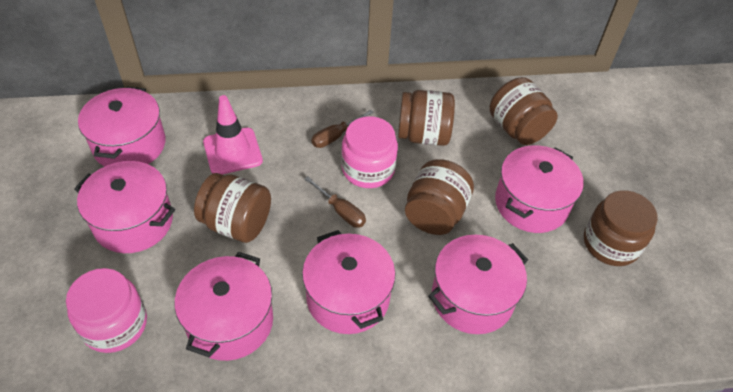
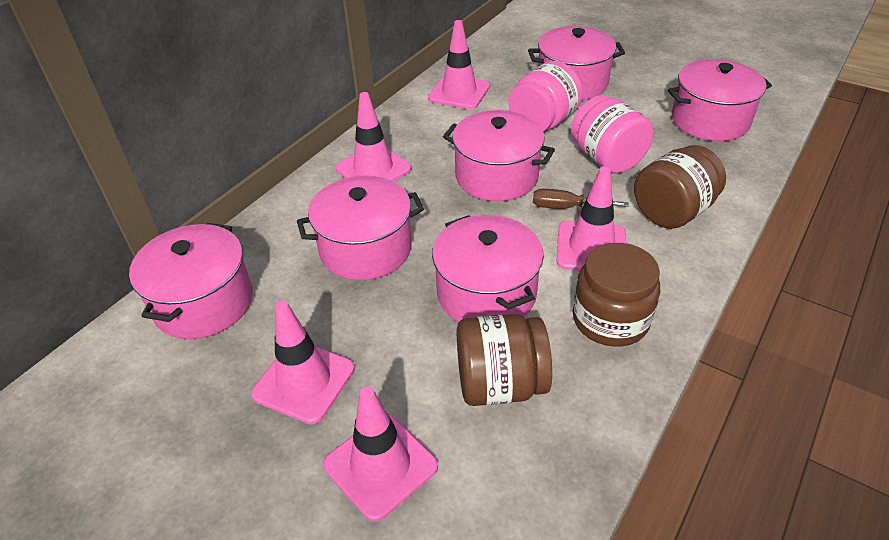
brown jar: 5 -> 3
brown screwdriver: 2 -> 1
pink traffic cone: 1 -> 5

